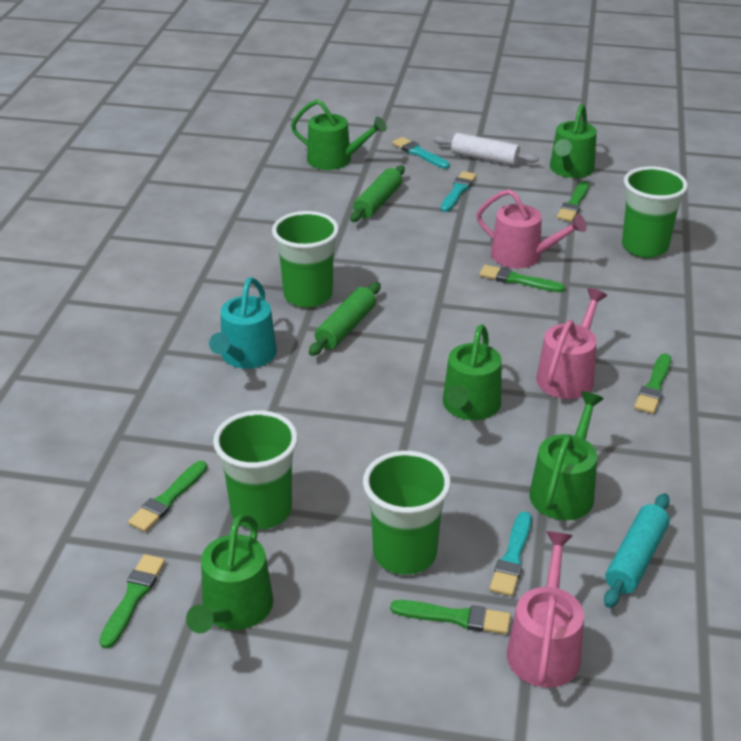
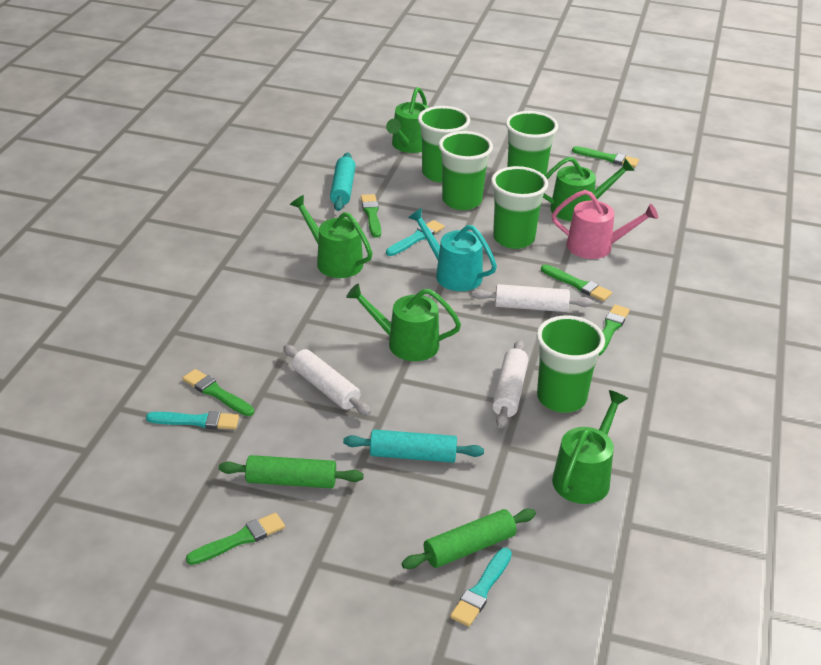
green cup: 4 -> 5
pink watering can: 3 -> 1
turquoise rolling pin: 1 -> 2
white rolling pin: 1 -> 3

